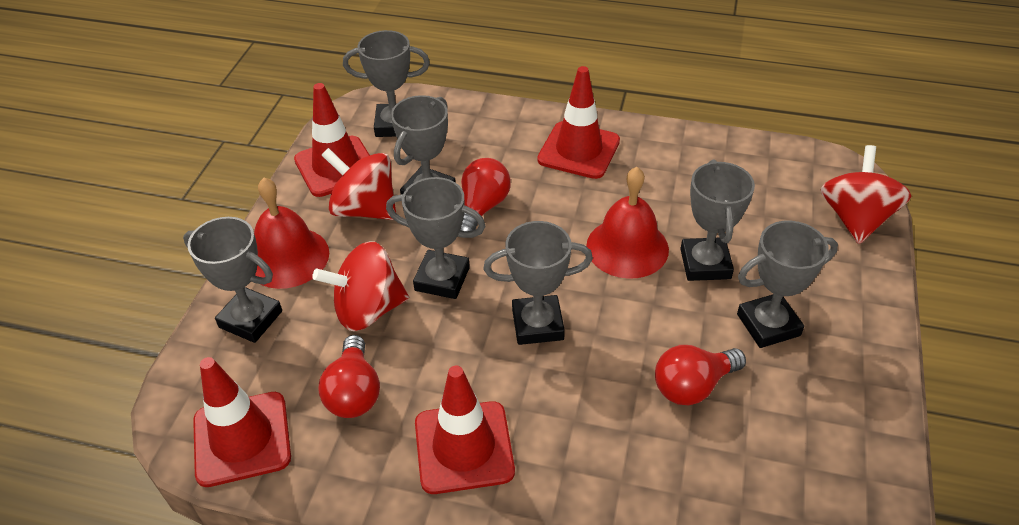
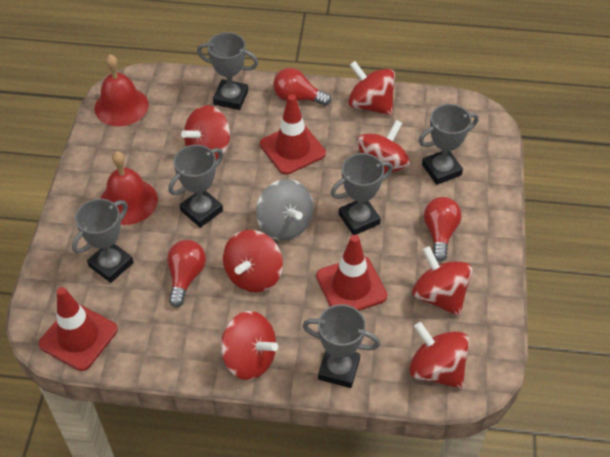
grey spinning top: 0 -> 1
grey trophy: 7 -> 6
red spinning top: 3 -> 7
red traffic cone: 4 -> 3

